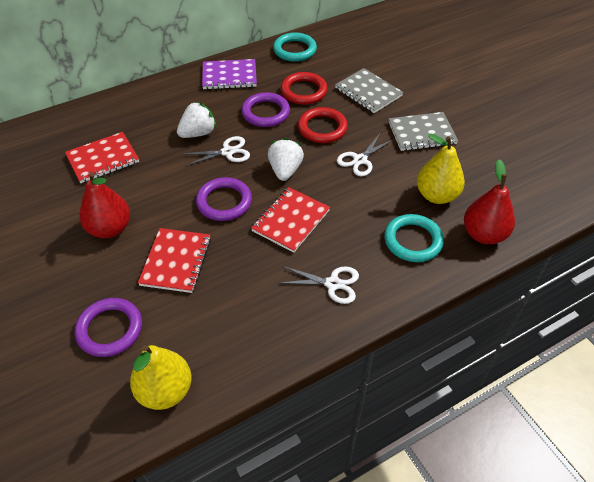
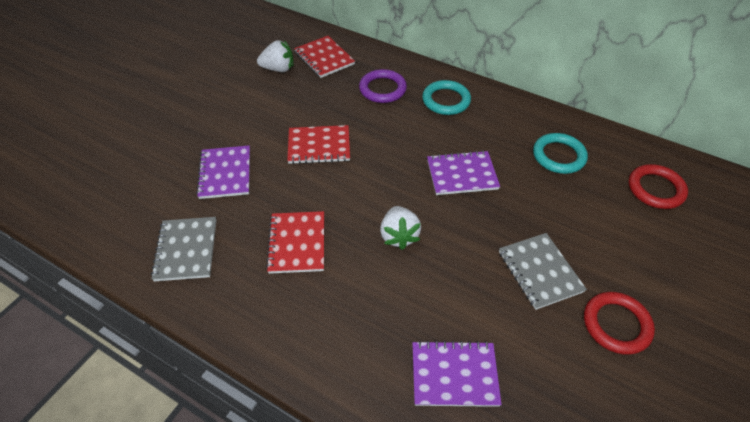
purple notebook: 1 -> 3
purple ring: 3 -> 1
red pear: 2 -> 0
white scissors: 3 -> 0
yellow pear: 2 -> 0

